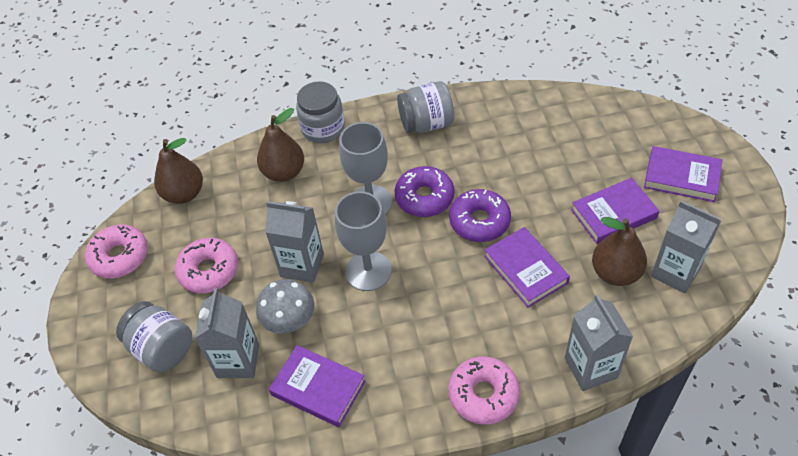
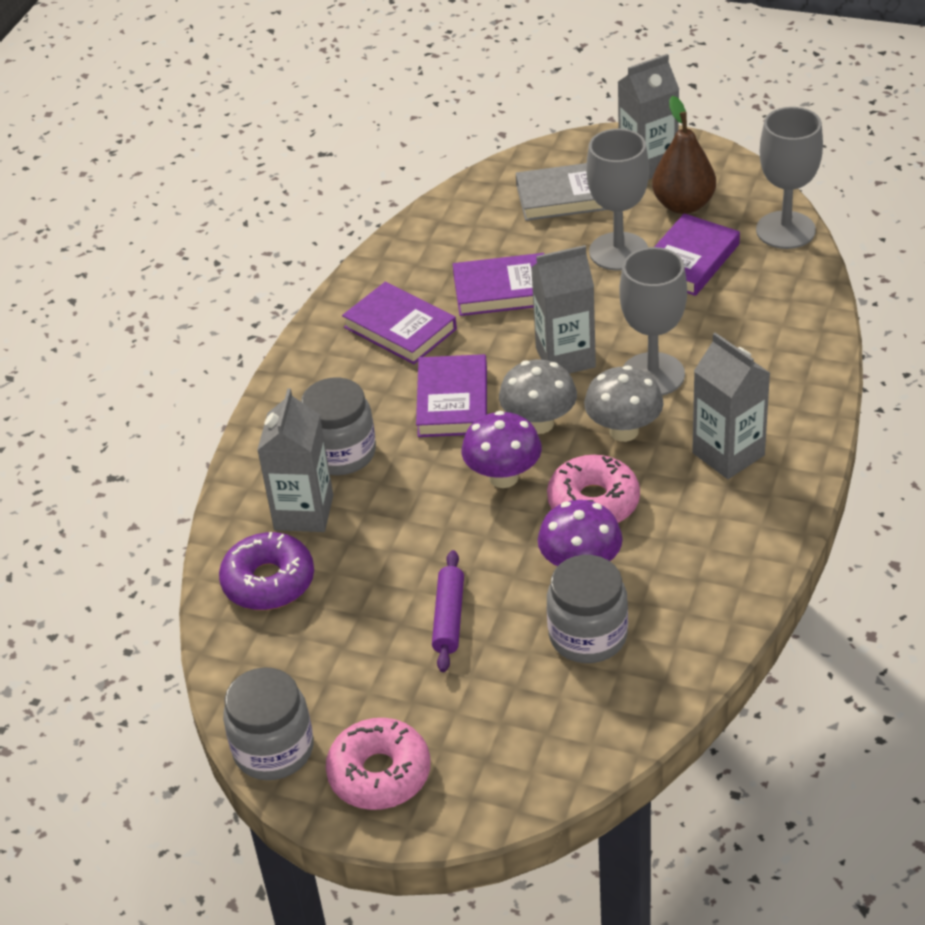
brown pear: 3 -> 1
grey book: 0 -> 1
grey goblet: 2 -> 3
grey mushroom: 1 -> 2
pink donut: 3 -> 2
purple donut: 2 -> 1
purple mushroom: 0 -> 2
purple rolling pin: 0 -> 1

